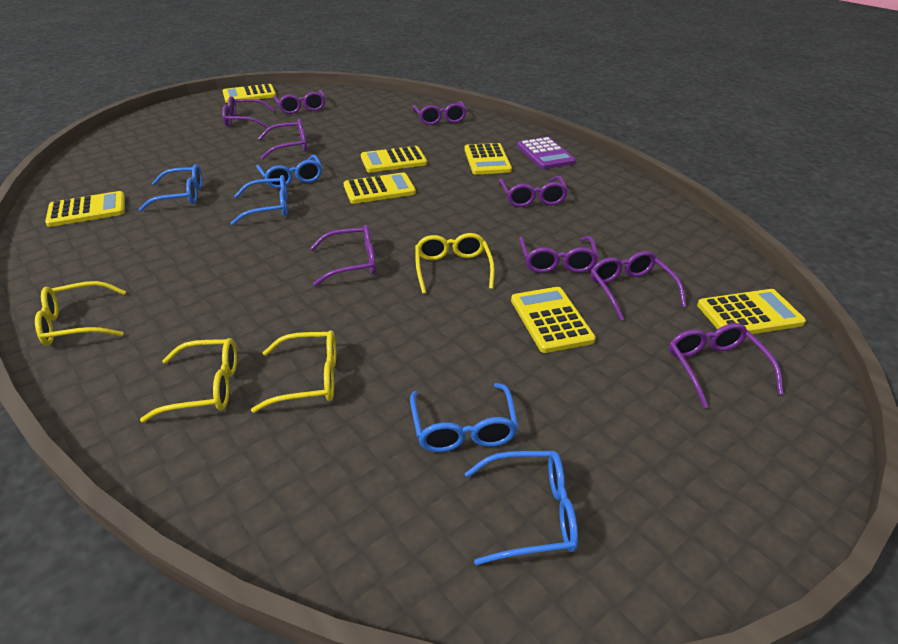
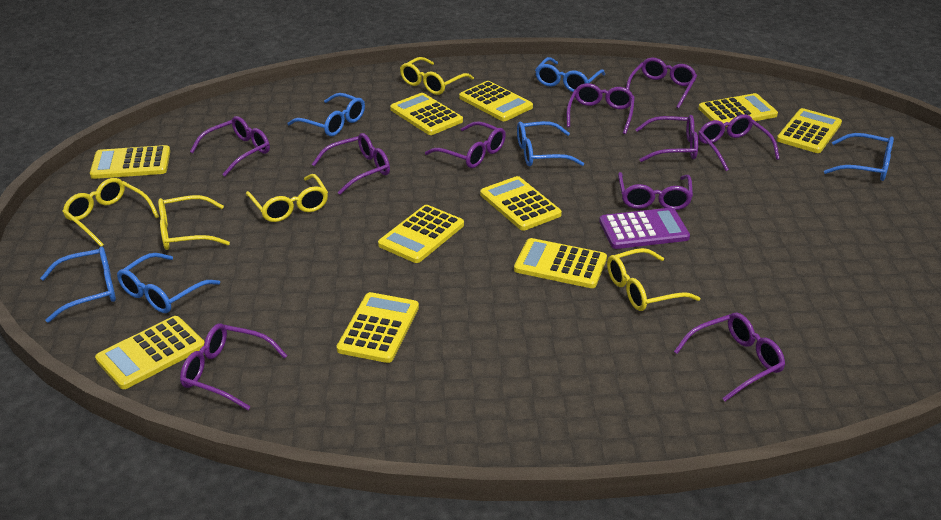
blue glasses: 5 -> 6
purple glasses: 9 -> 10
yellow calculator: 7 -> 10
yellow glasses: 4 -> 5

